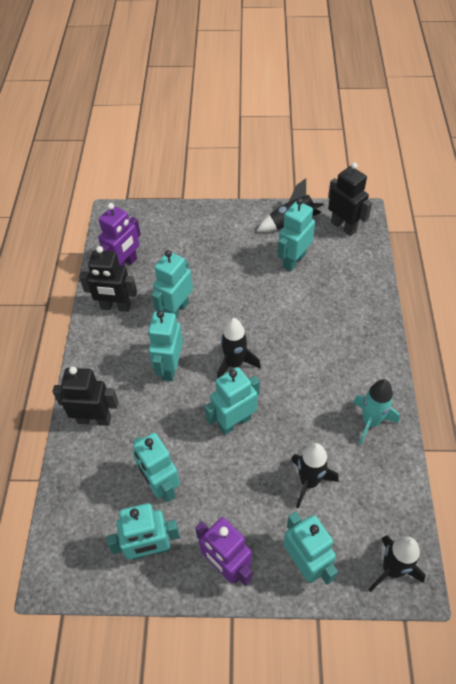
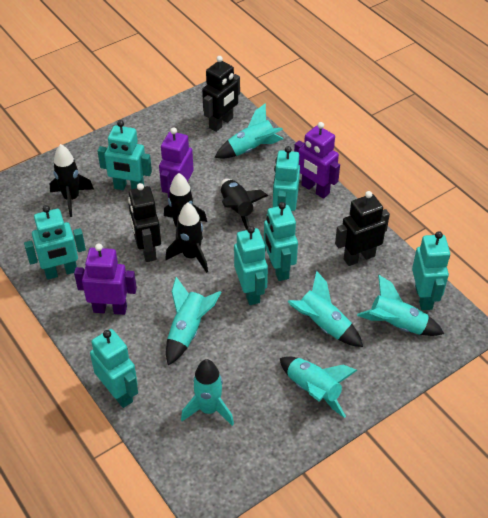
purple robot: 2 -> 3
turquoise rocket: 1 -> 6

